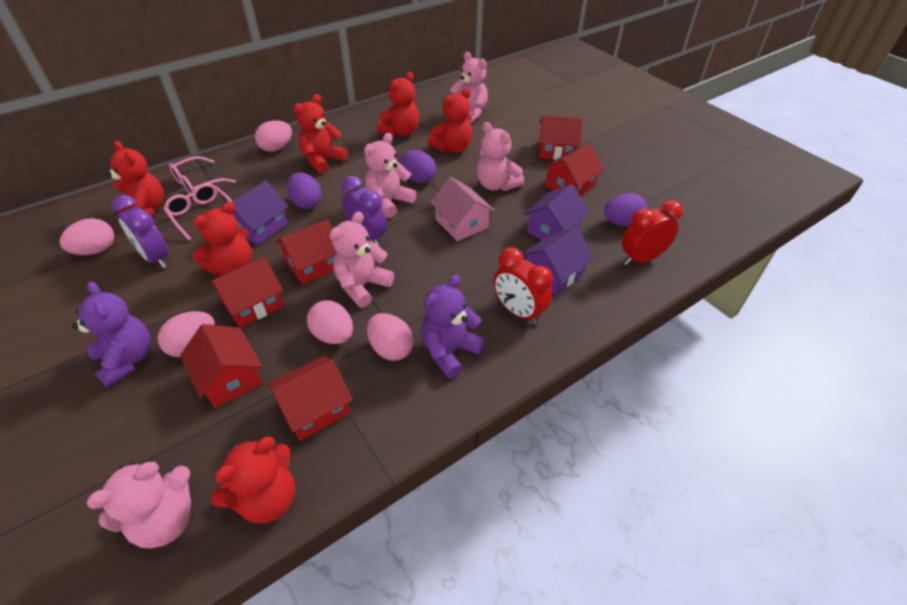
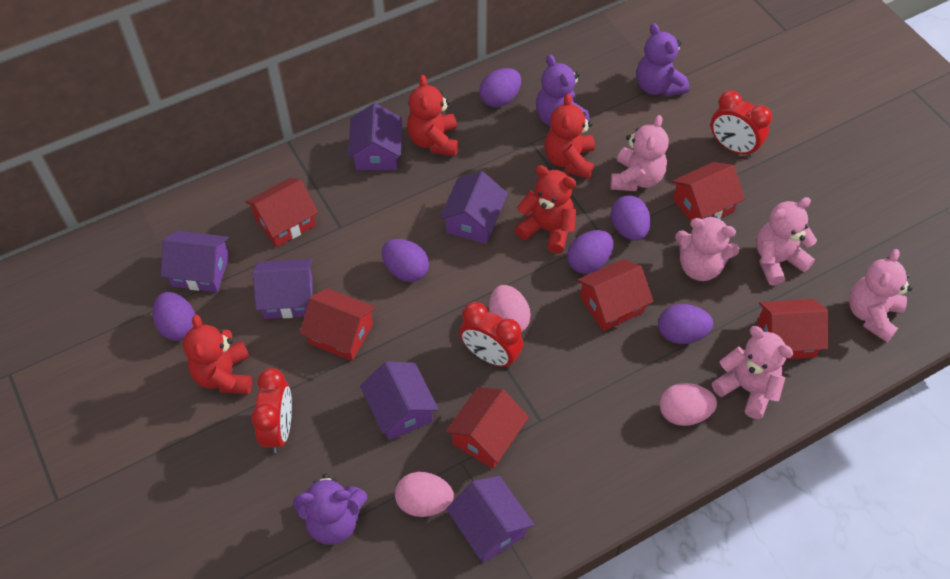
pink egg: 5 -> 3
pink glasses: 2 -> 0
pink house: 1 -> 0
purple clock: 2 -> 0
purple egg: 3 -> 6
purple house: 3 -> 6
purple teddy bear: 2 -> 3
red clock: 2 -> 3
red teddy bear: 6 -> 4

